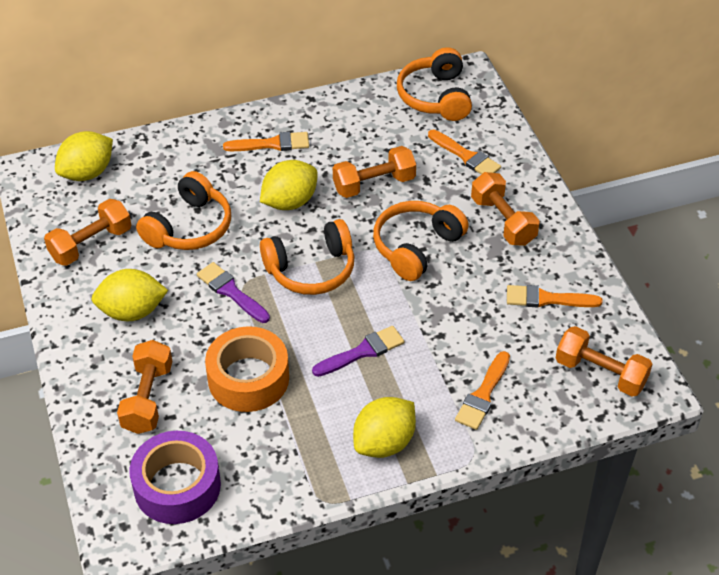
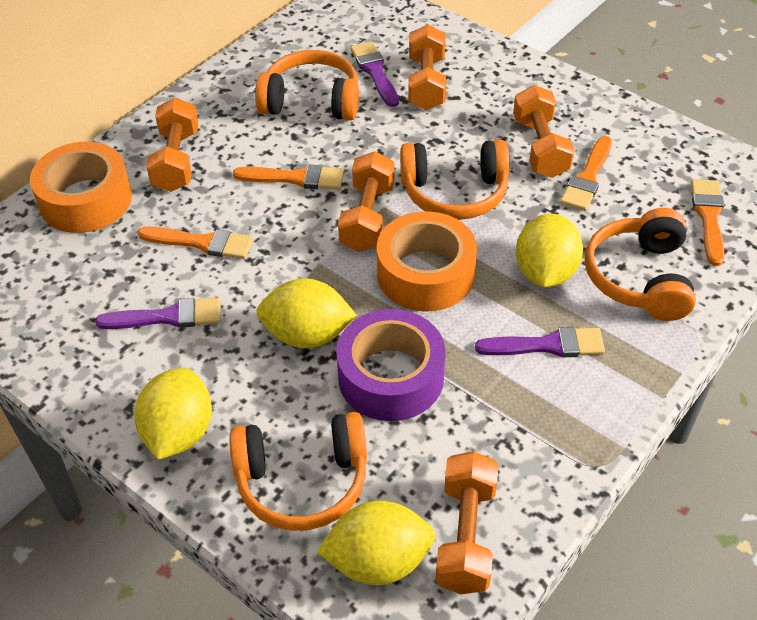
orange tape: 1 -> 2
purple brush: 2 -> 3

